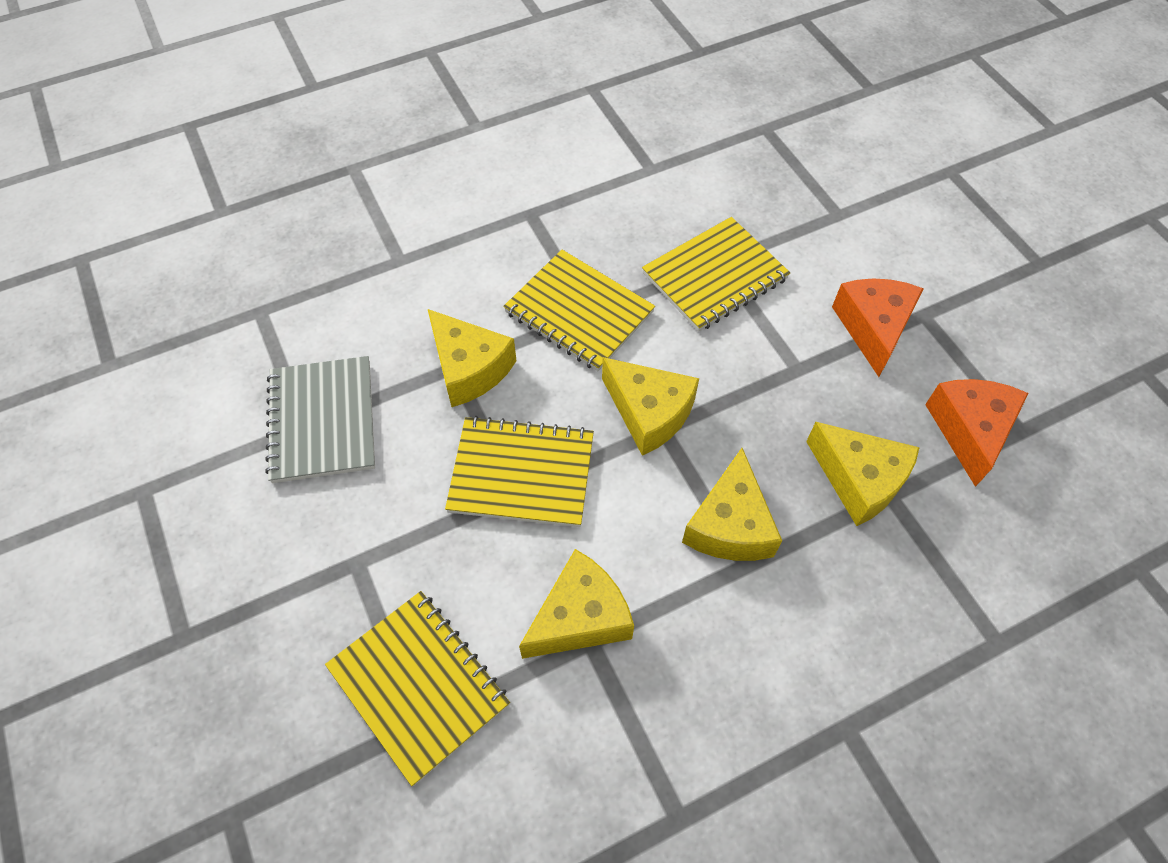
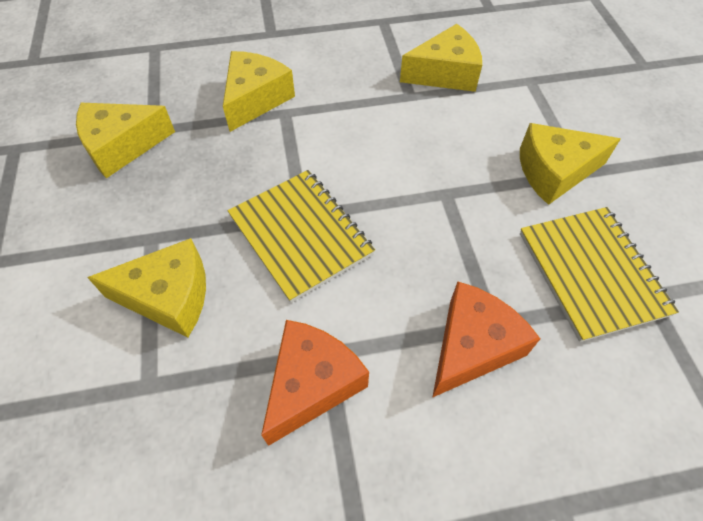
grey notebook: 1 -> 0
yellow notebook: 4 -> 2

